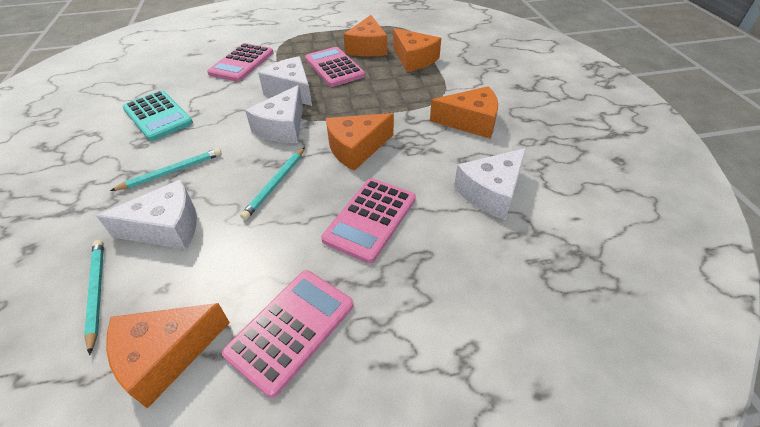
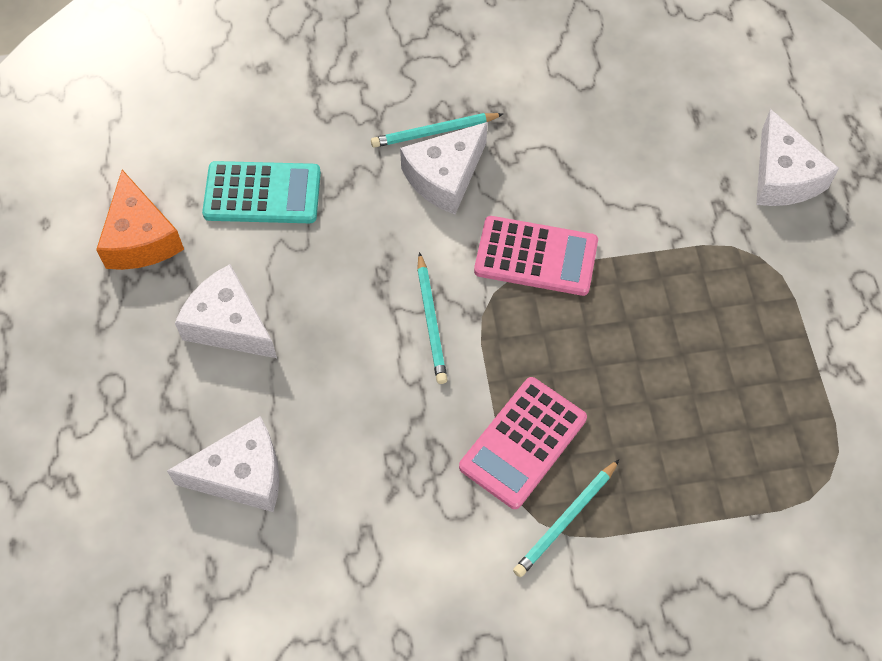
orange cheese: 5 -> 1
pink calculator: 4 -> 2

